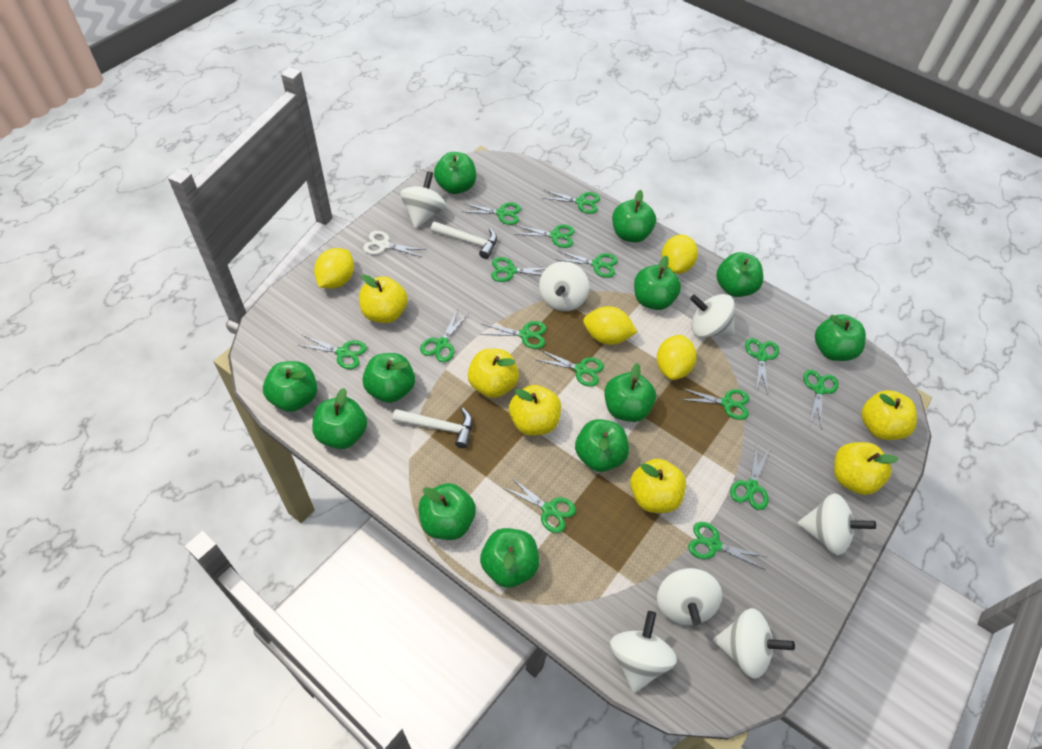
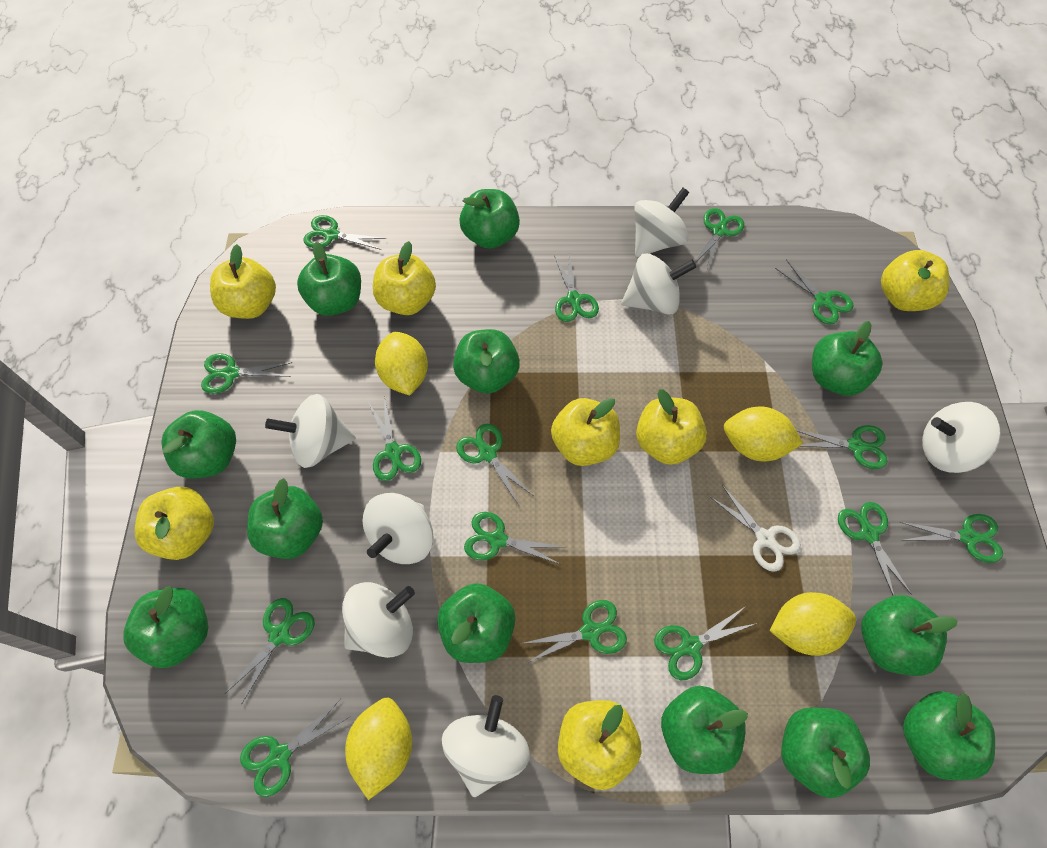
white hammer: 2 -> 0
yellow apple: 6 -> 7

